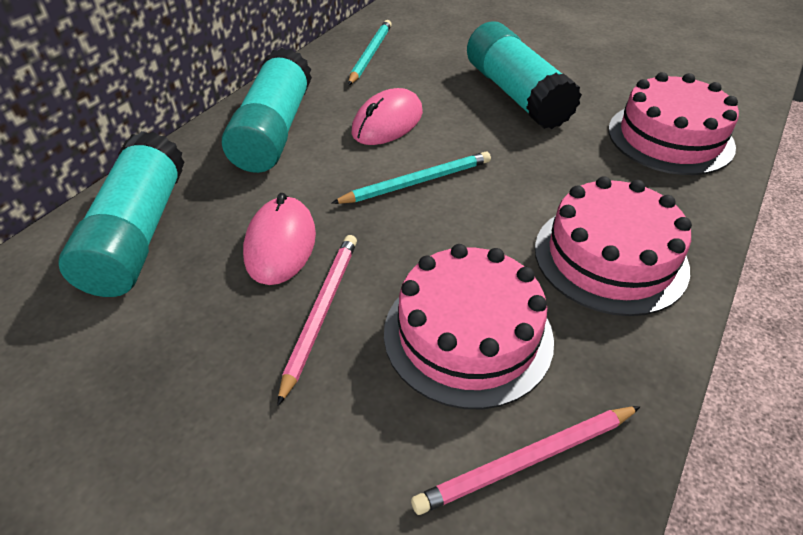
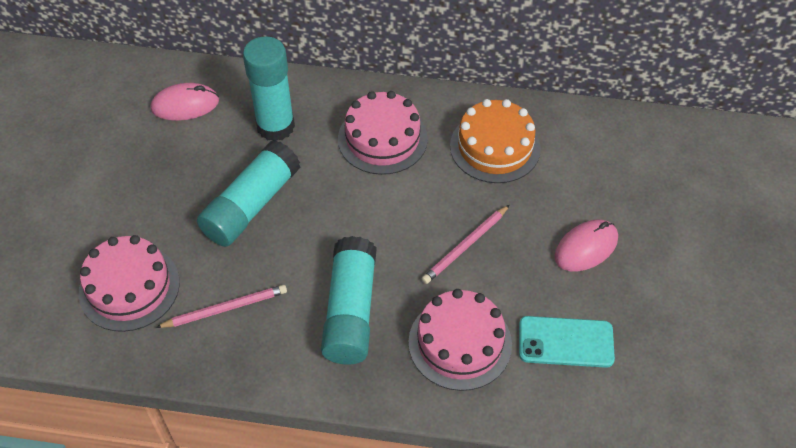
orange cake: 0 -> 1
turquoise pencil: 2 -> 0
turquoise phone: 0 -> 1

